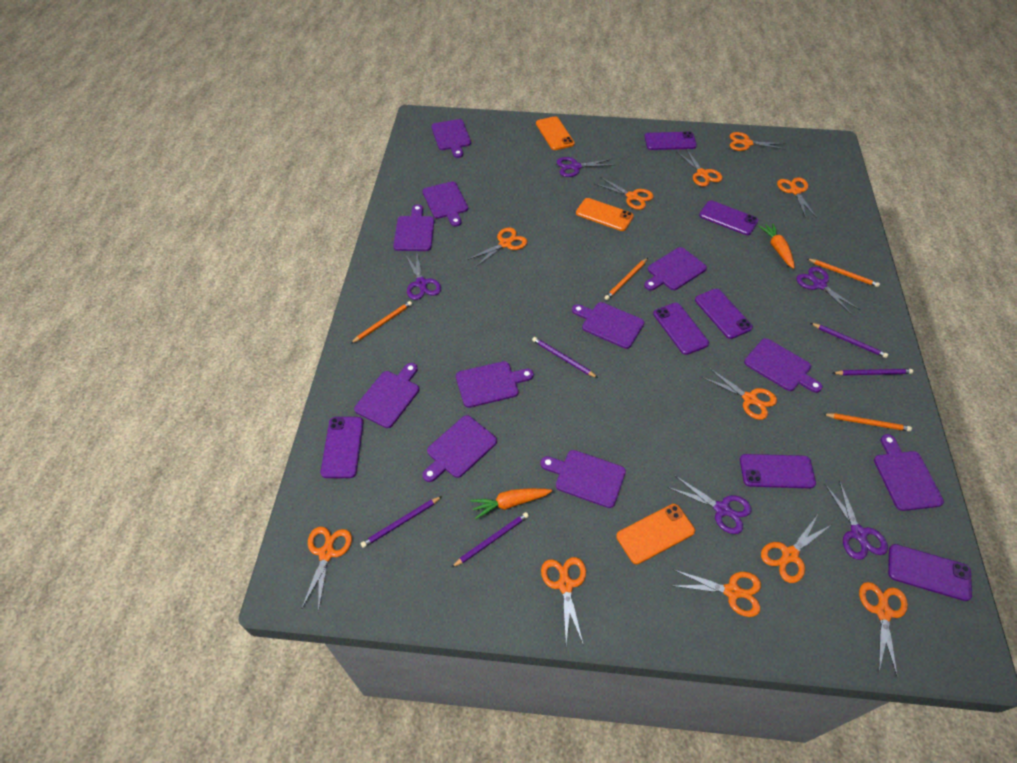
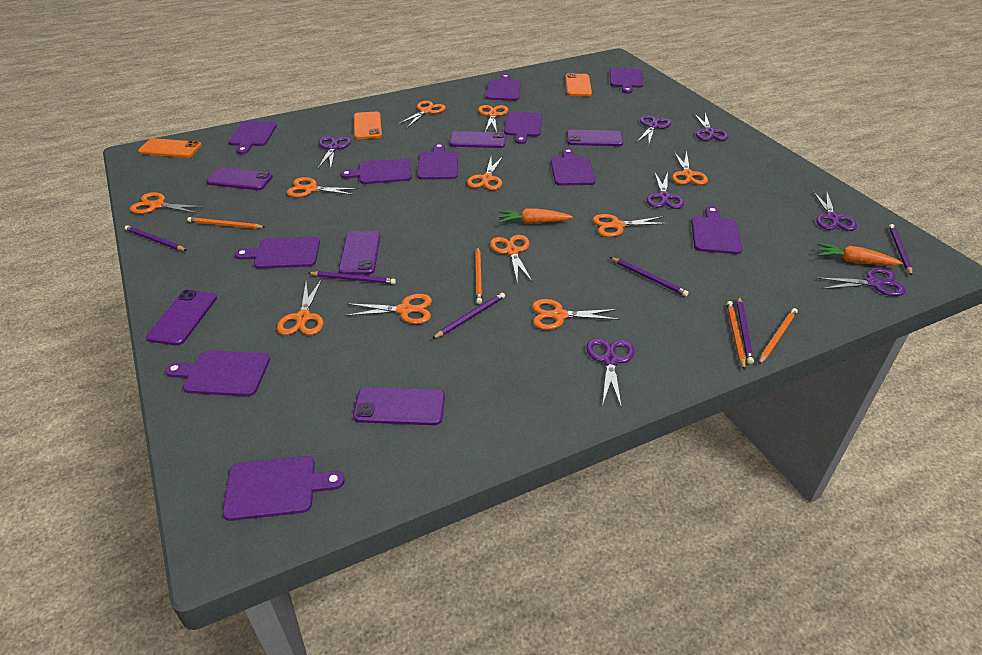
purple pencil: 5 -> 6
purple phone: 7 -> 6
purple scissors: 5 -> 7

